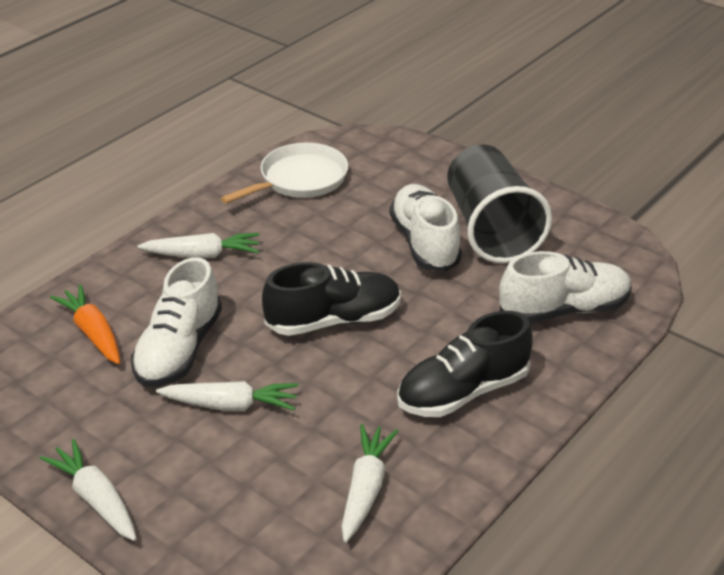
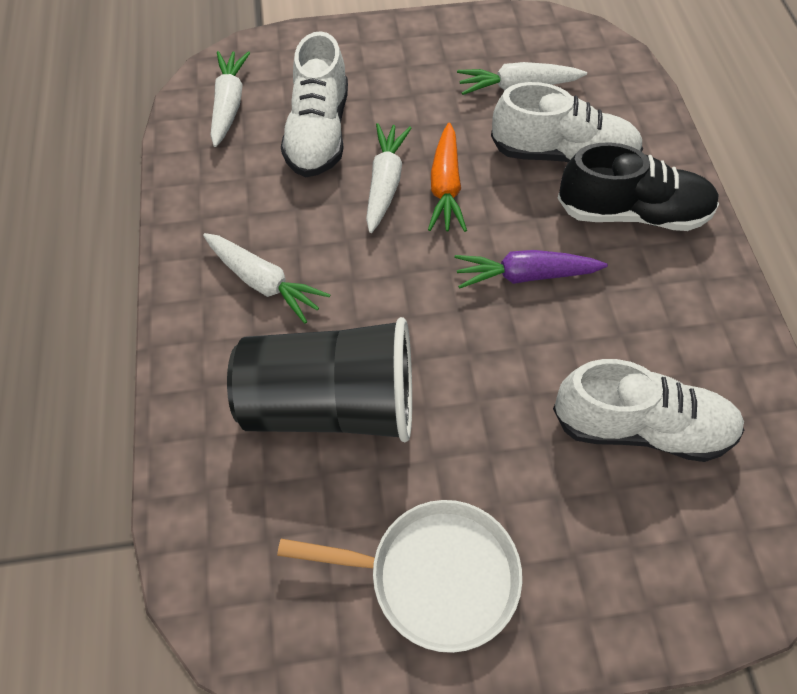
black shoe: 2 -> 1
purple carrot: 0 -> 1

